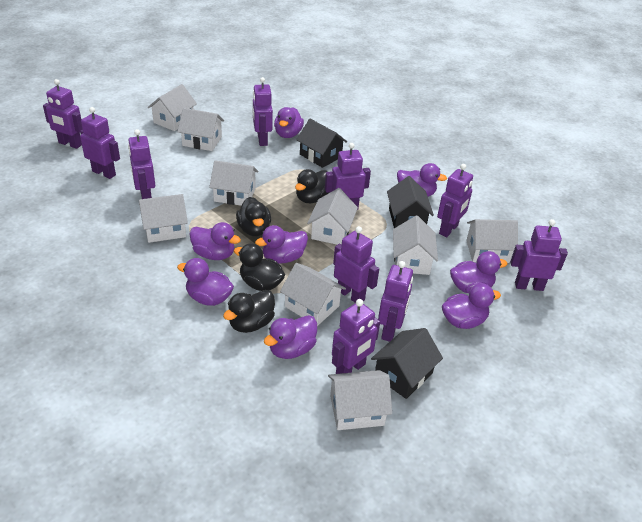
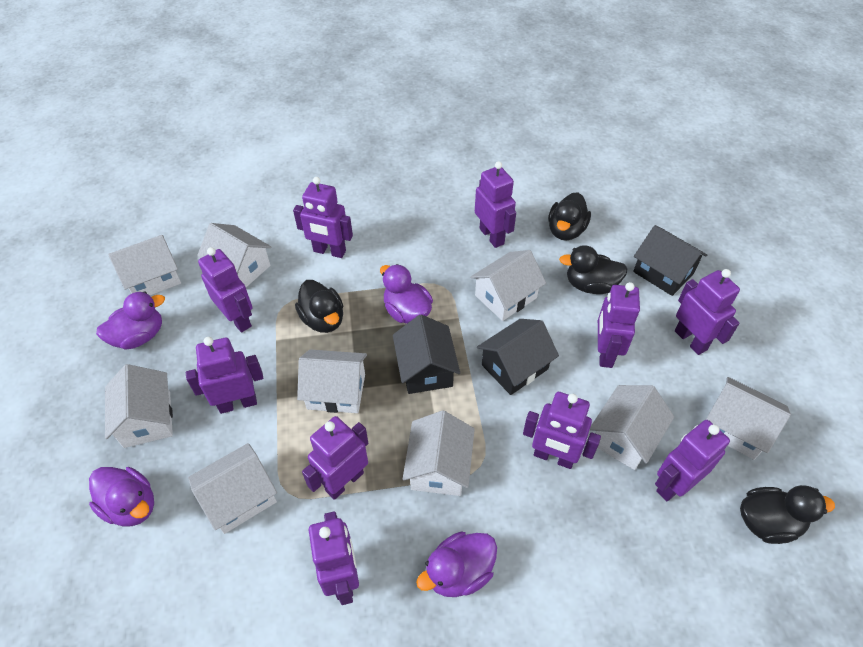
purple duck: 8 -> 4

